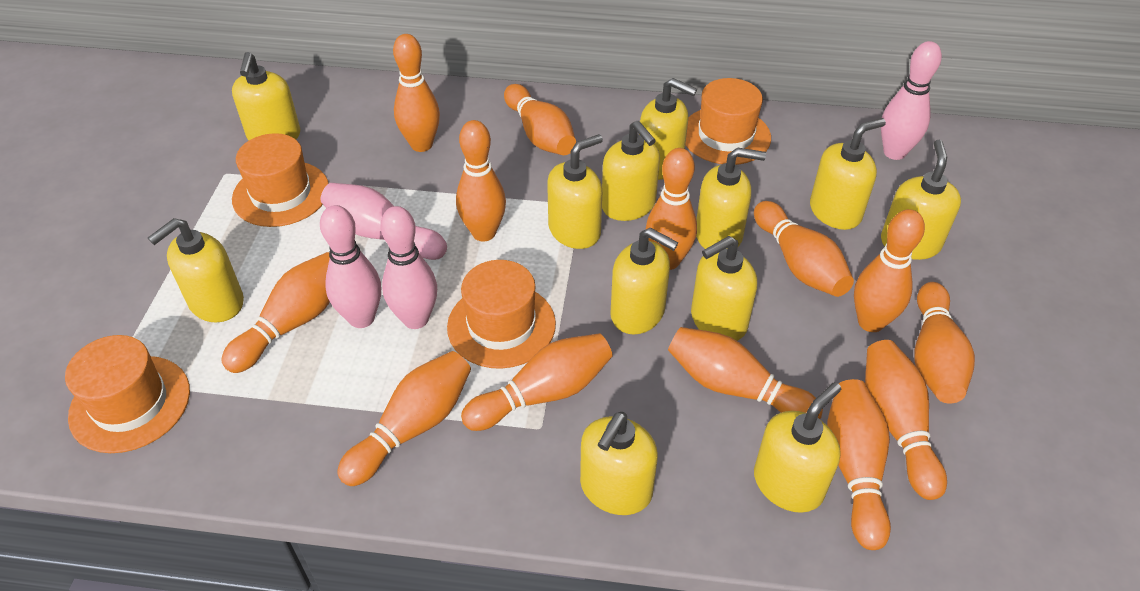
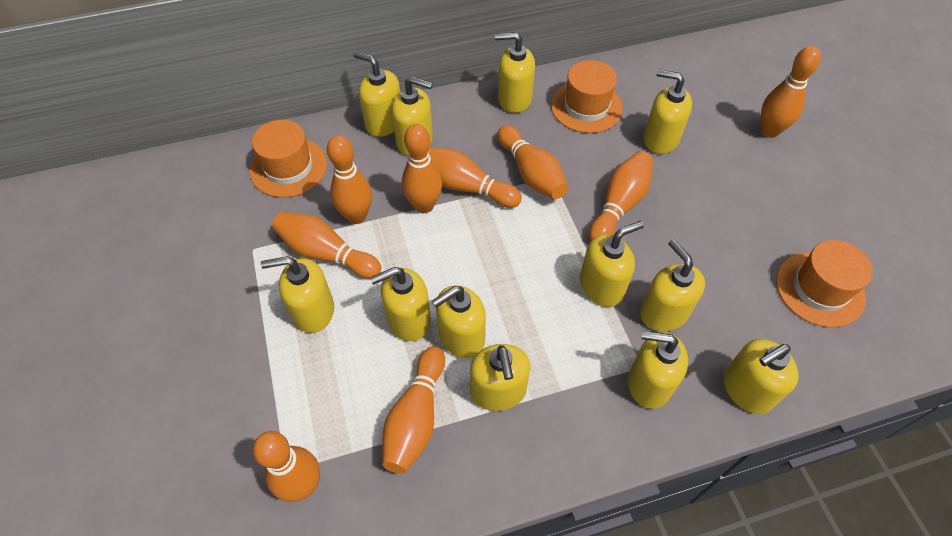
orange bowling pin: 13 -> 9
orange hat: 4 -> 3
pink bowling pin: 4 -> 0

